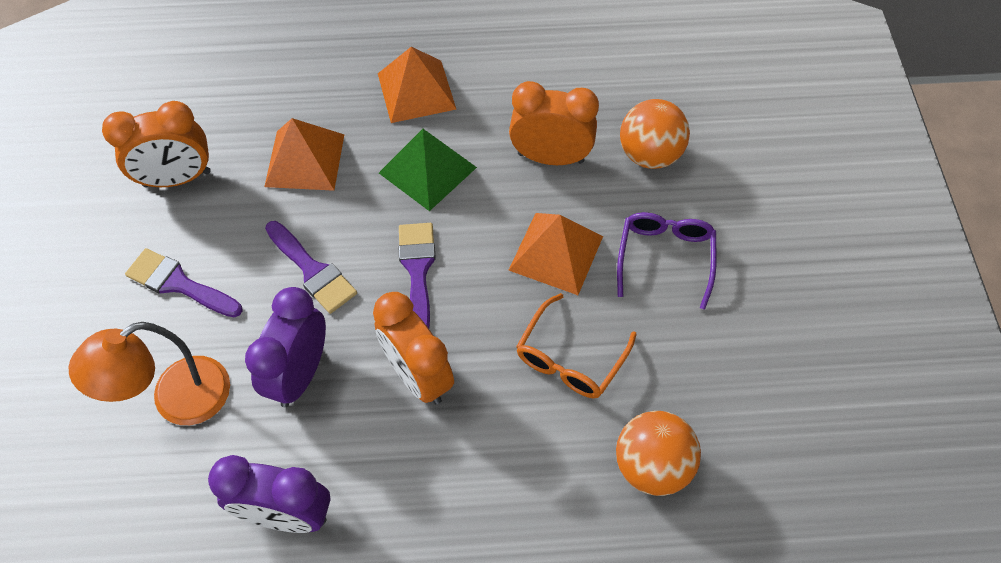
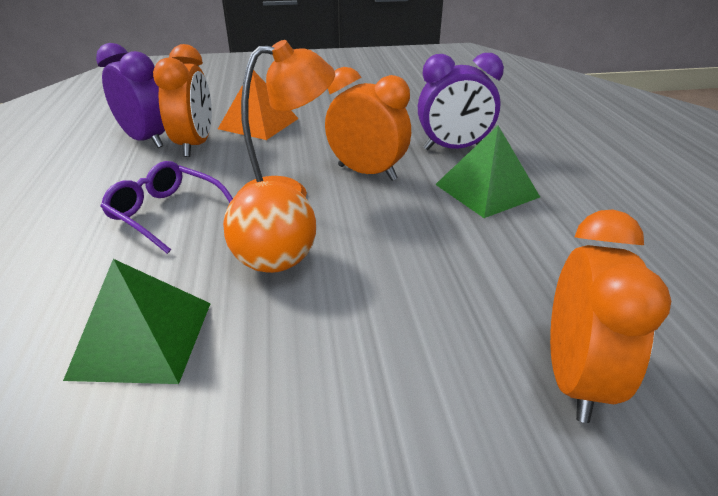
green pyramid: 1 -> 2
orange ball: 2 -> 1
orange glasses: 1 -> 0
orange pyramid: 3 -> 1
purple brush: 3 -> 0

